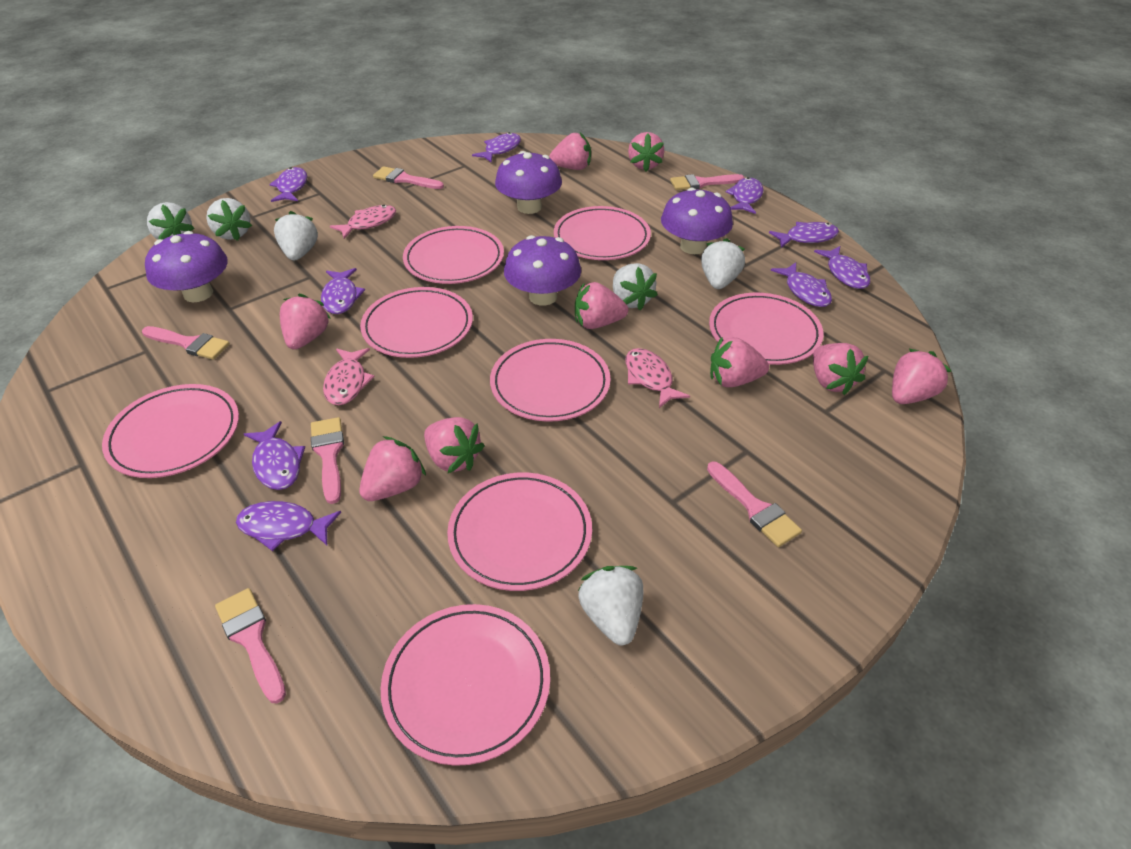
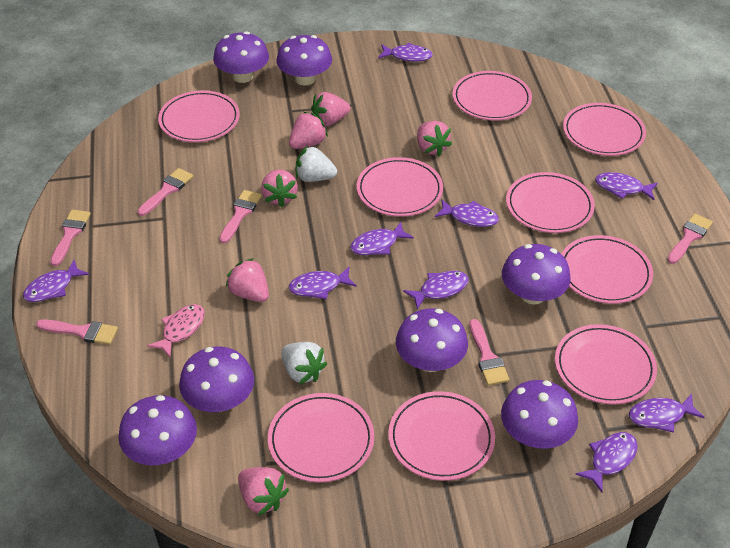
pink fish: 3 -> 1
pink plate: 8 -> 9
pink strawberry: 9 -> 6
purple mushroom: 4 -> 7
white strawberry: 6 -> 2

